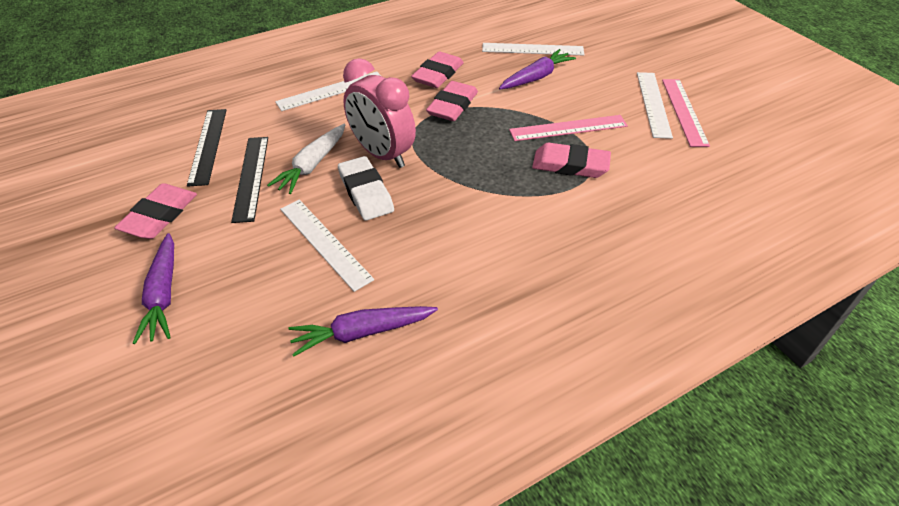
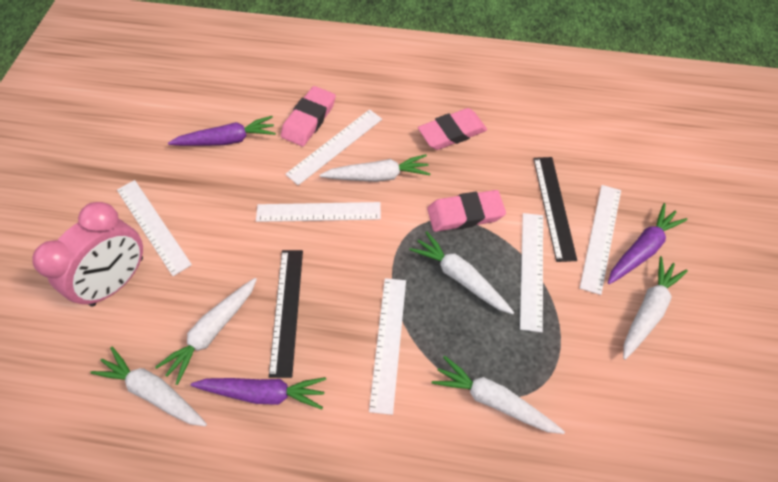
pink eraser: 4 -> 3
pink ruler: 2 -> 0
white carrot: 1 -> 6
white eraser: 1 -> 0
white ruler: 4 -> 6

